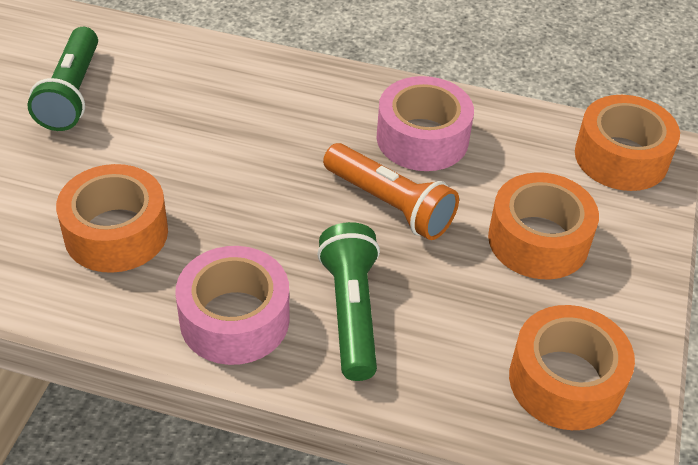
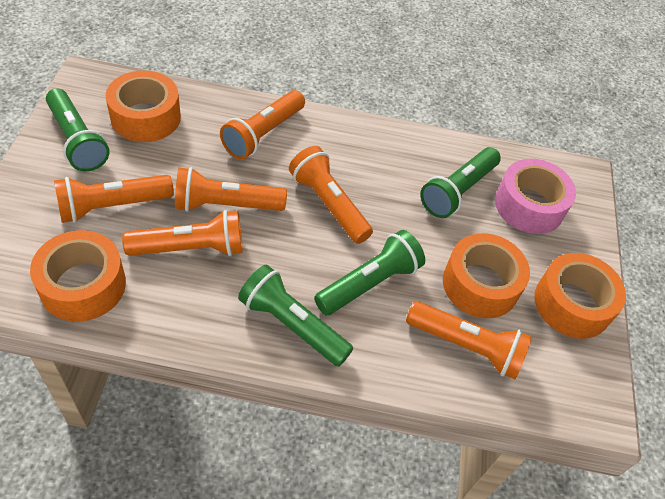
green flashlight: 2 -> 4
orange flashlight: 1 -> 6
pink tape: 2 -> 1

